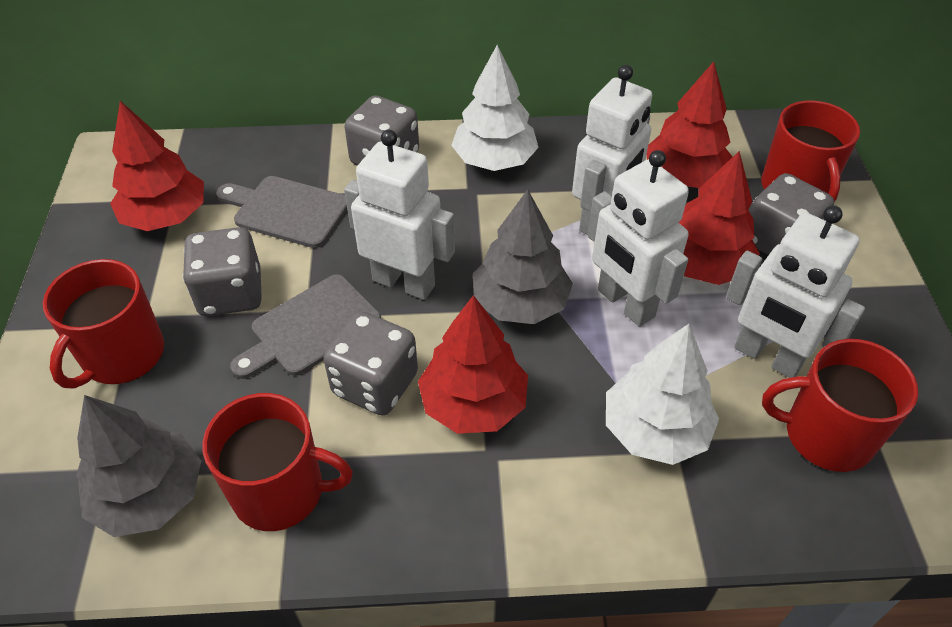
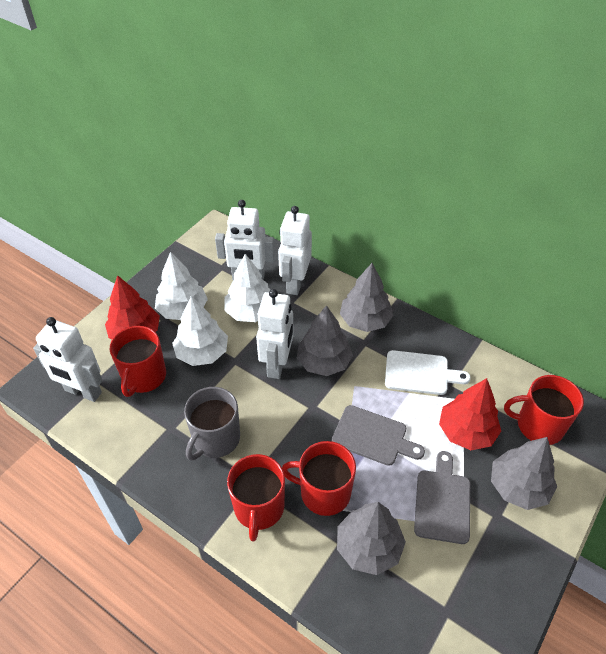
grey dice: 4 -> 0
grey mug: 0 -> 1
grey tree: 2 -> 4
red tree: 4 -> 2
white cutting board: 0 -> 1
white tree: 2 -> 3

